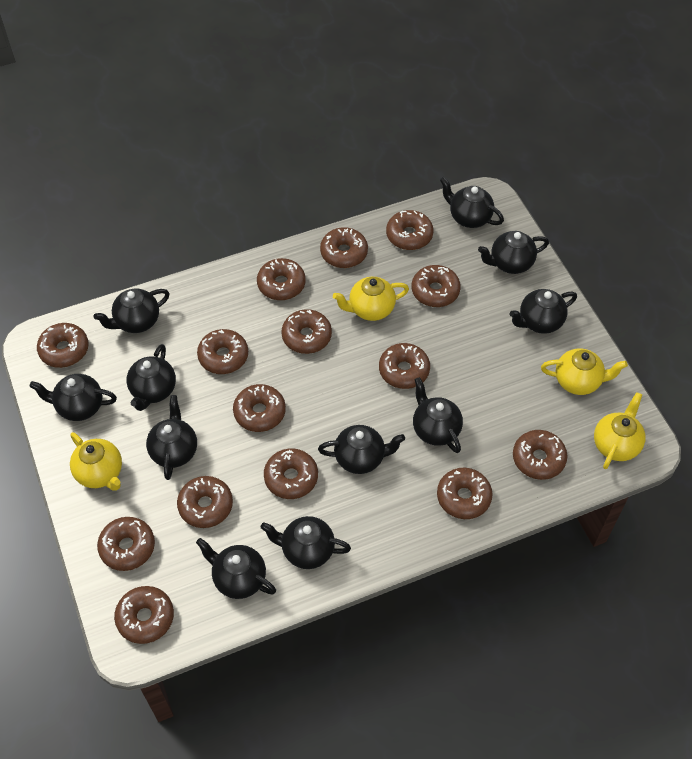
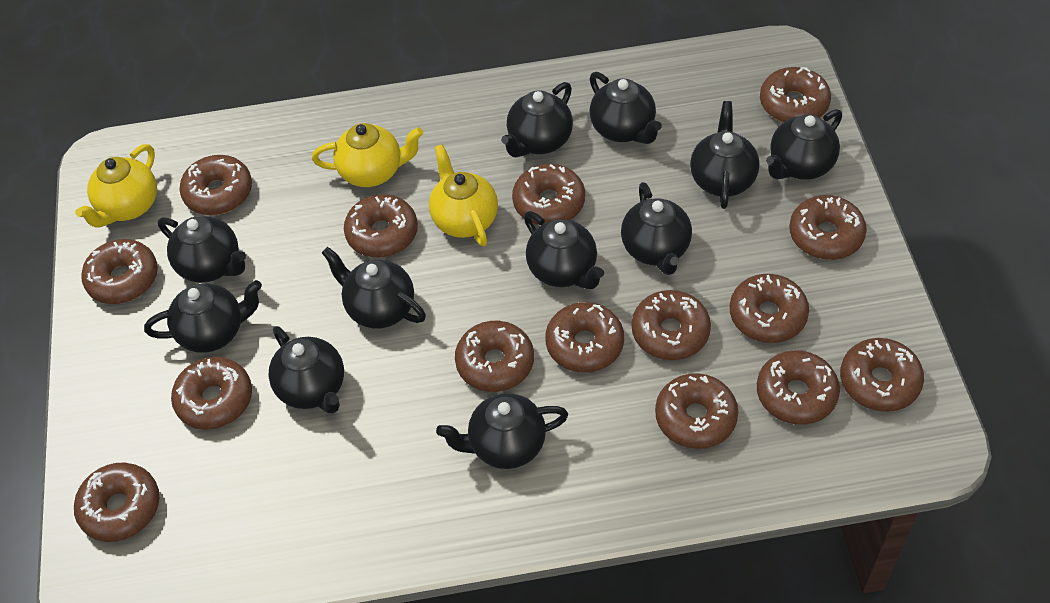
yellow teapot: 4 -> 3

